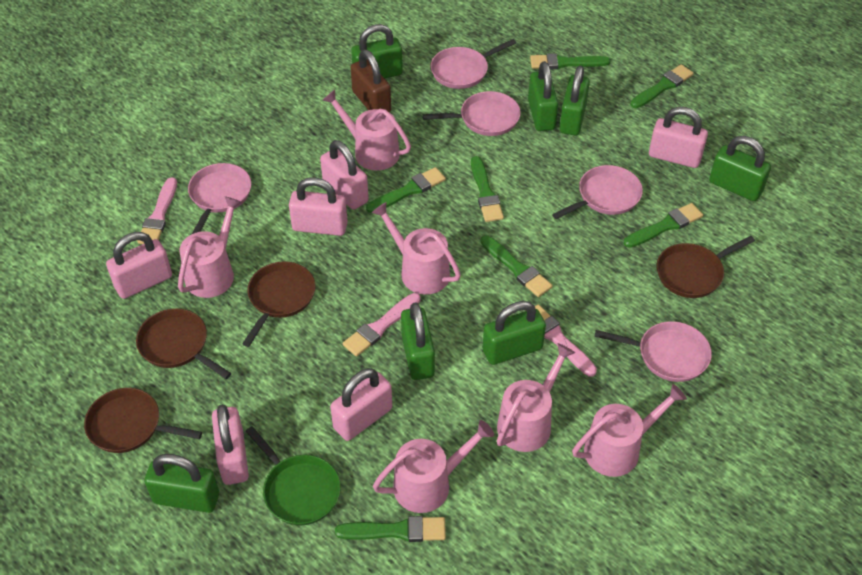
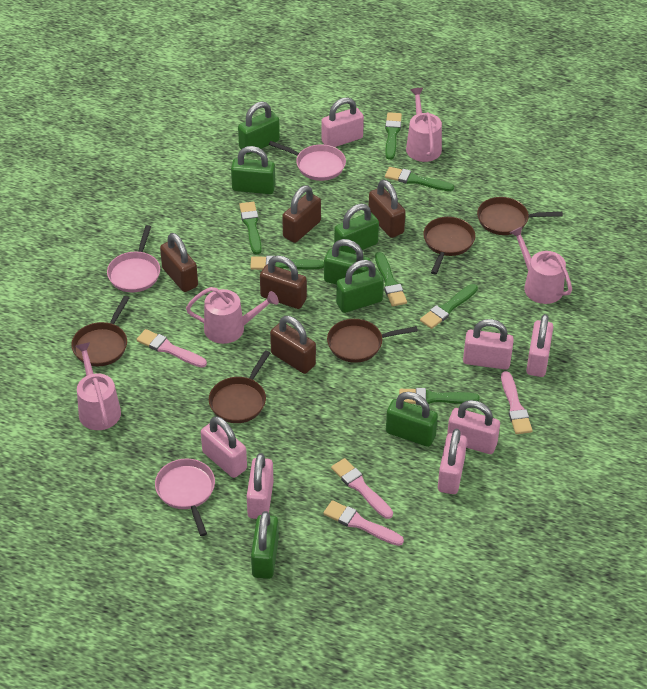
brown padlock: 1 -> 5
brown pan: 4 -> 5
green pan: 1 -> 0
pink brush: 3 -> 4
pink padlock: 6 -> 7
pink pan: 5 -> 3
pink watering can: 6 -> 4

